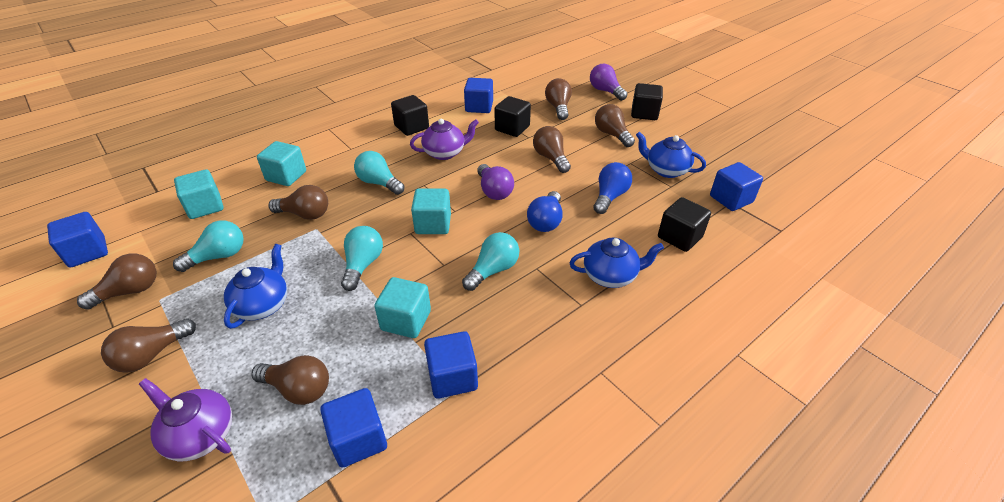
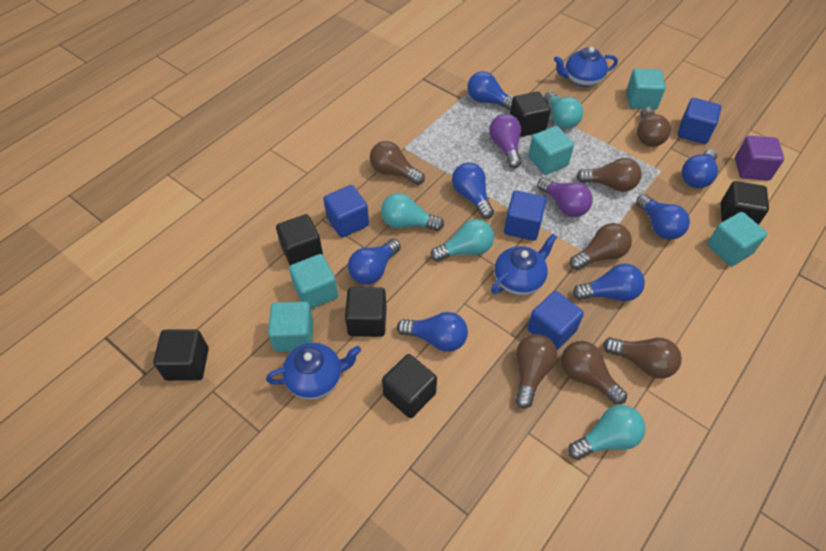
black cube: 4 -> 6
blue cube: 5 -> 4
blue light bulb: 2 -> 7
purple cube: 0 -> 1
purple teapot: 2 -> 0
turquoise cube: 4 -> 5

